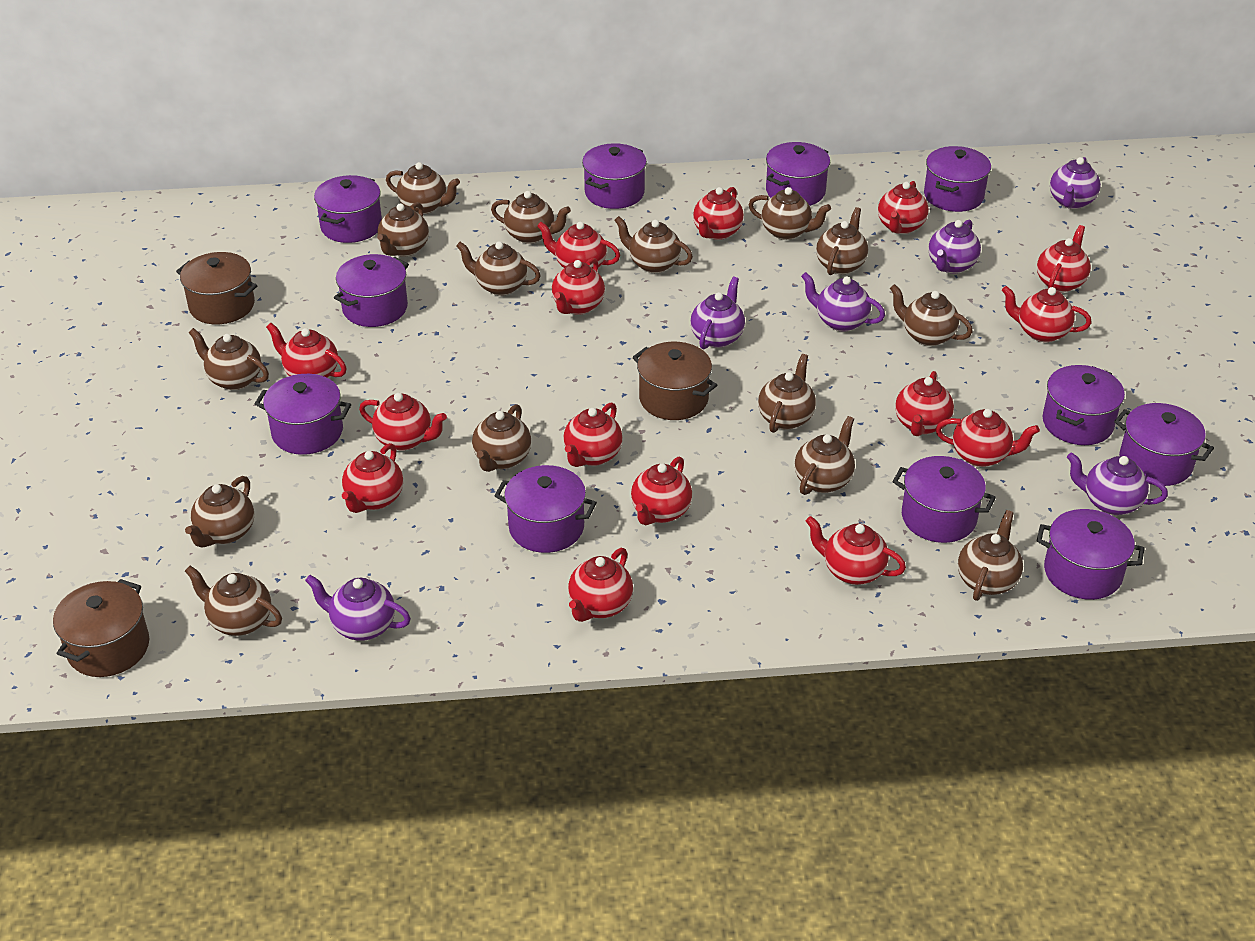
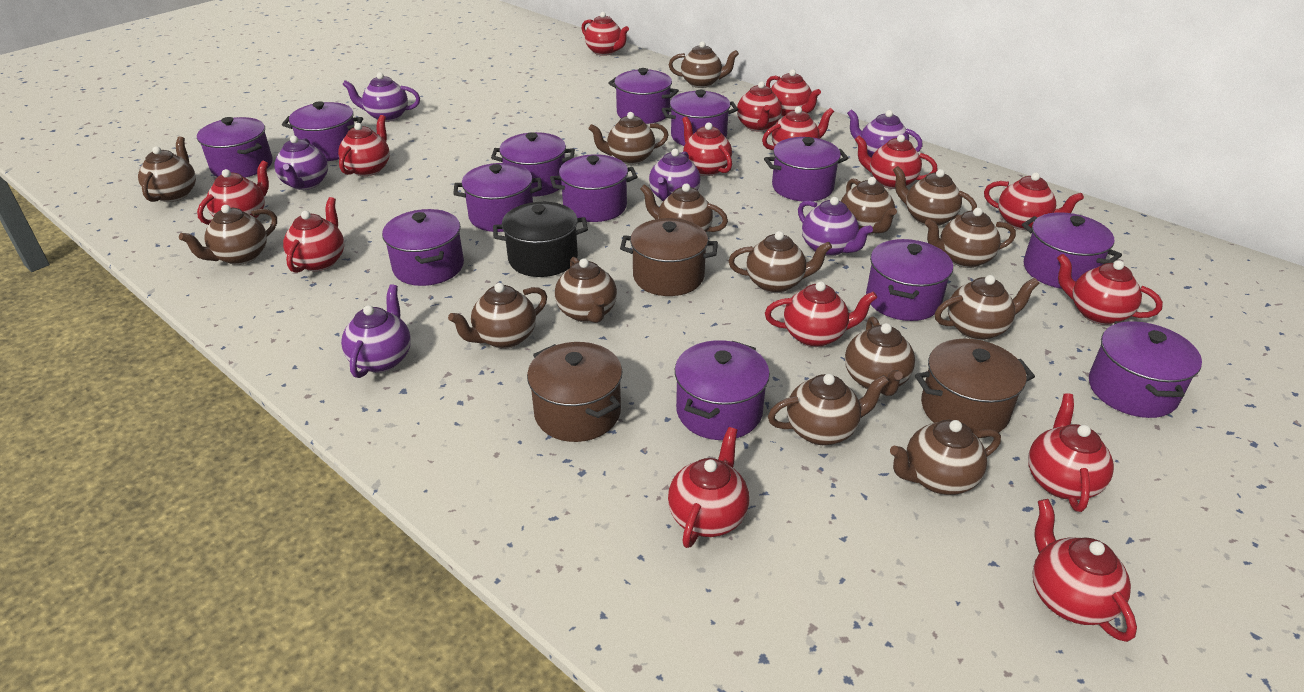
black pot: 0 -> 1
purple pot: 11 -> 13

